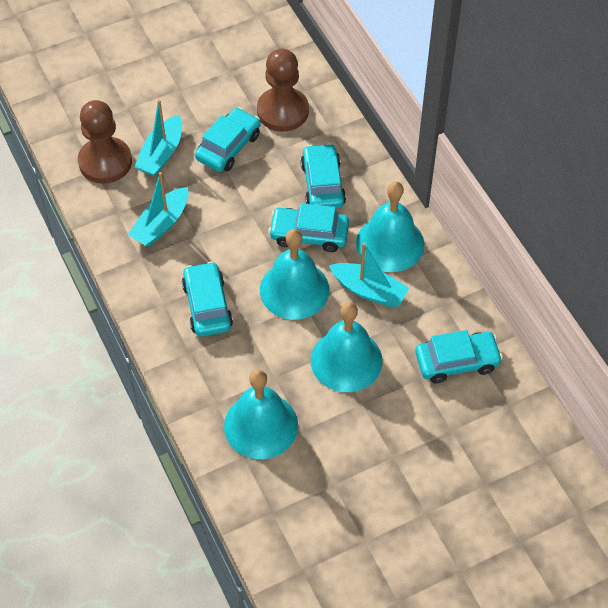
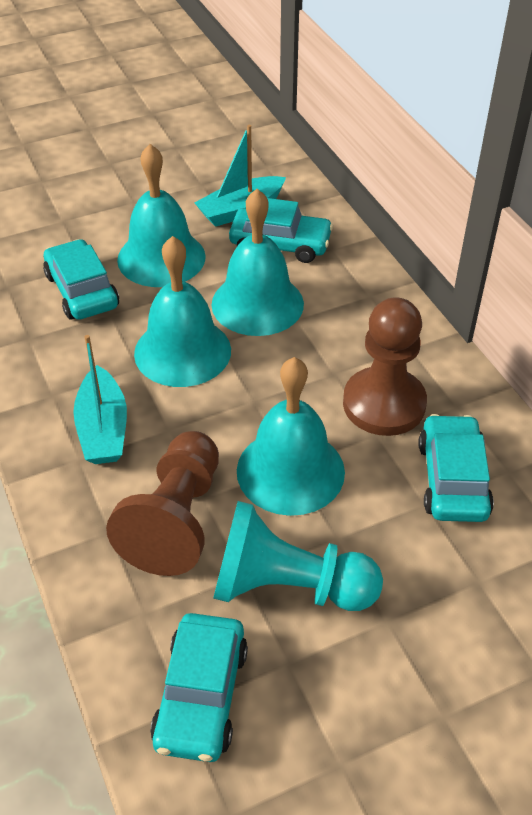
turquoise boat: 3 -> 2
turquoise car: 5 -> 4
turquoise pawn: 0 -> 1

